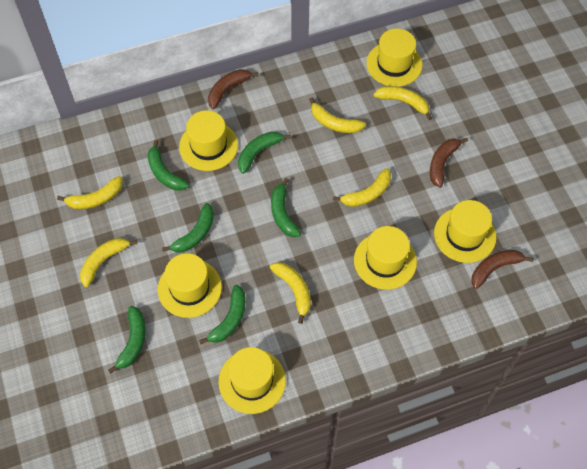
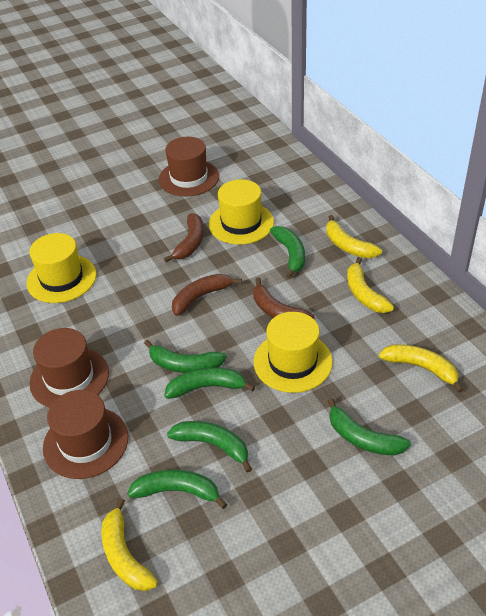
brown hat: 0 -> 3
yellow banana: 6 -> 4
yellow hat: 6 -> 3

